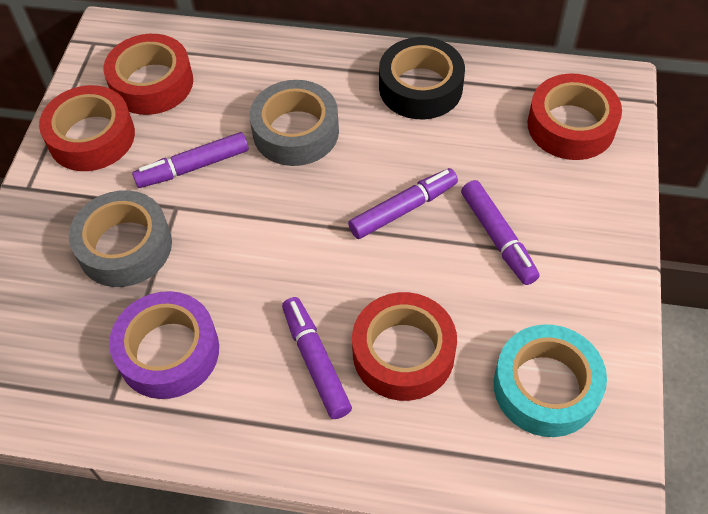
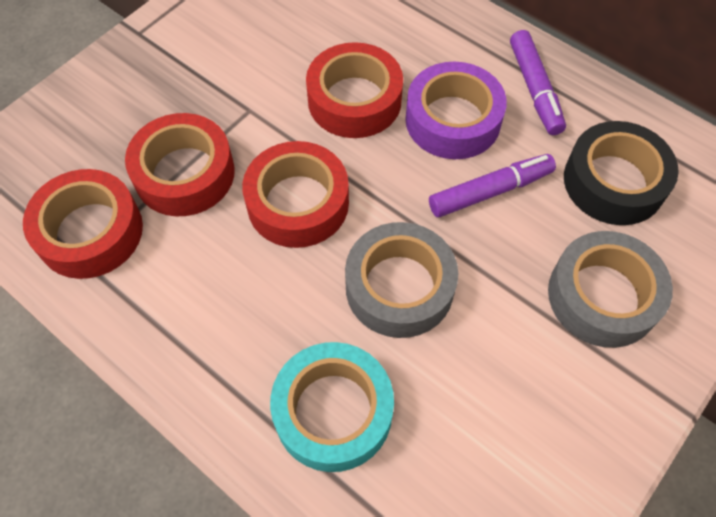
purple marker: 4 -> 2

